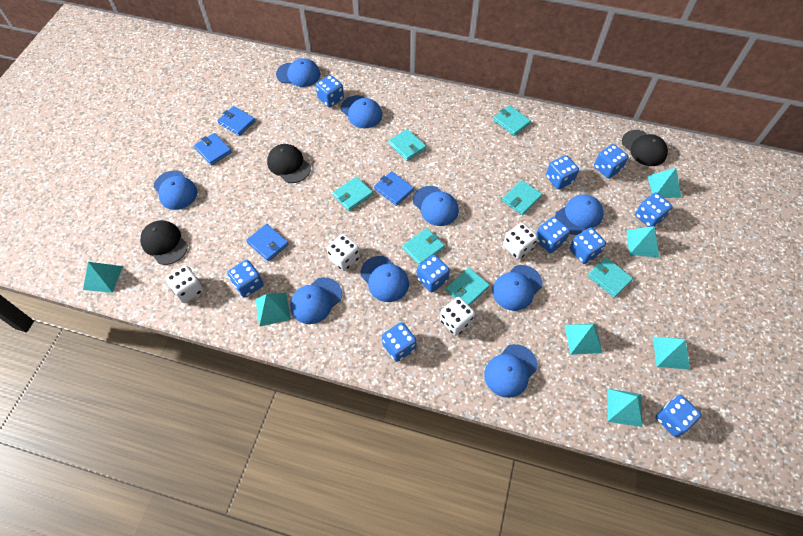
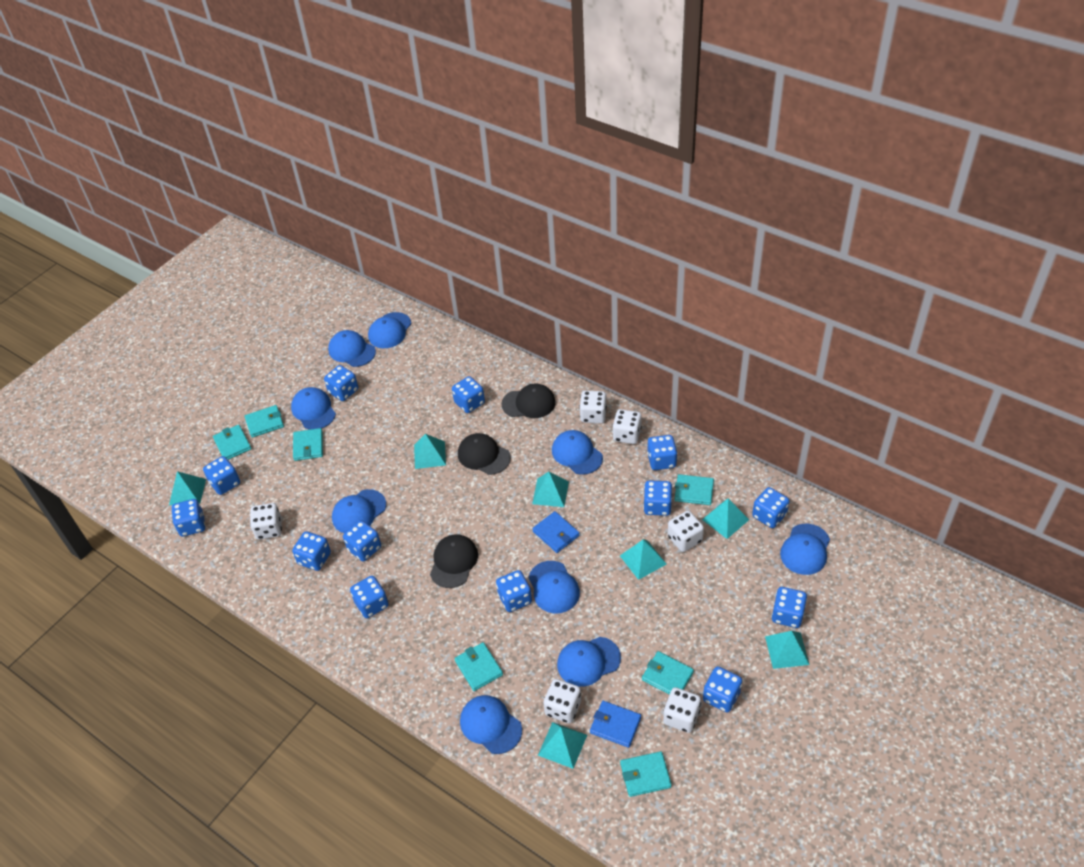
blue dice: 10 -> 13
blue wallet: 4 -> 2
white dice: 4 -> 6

